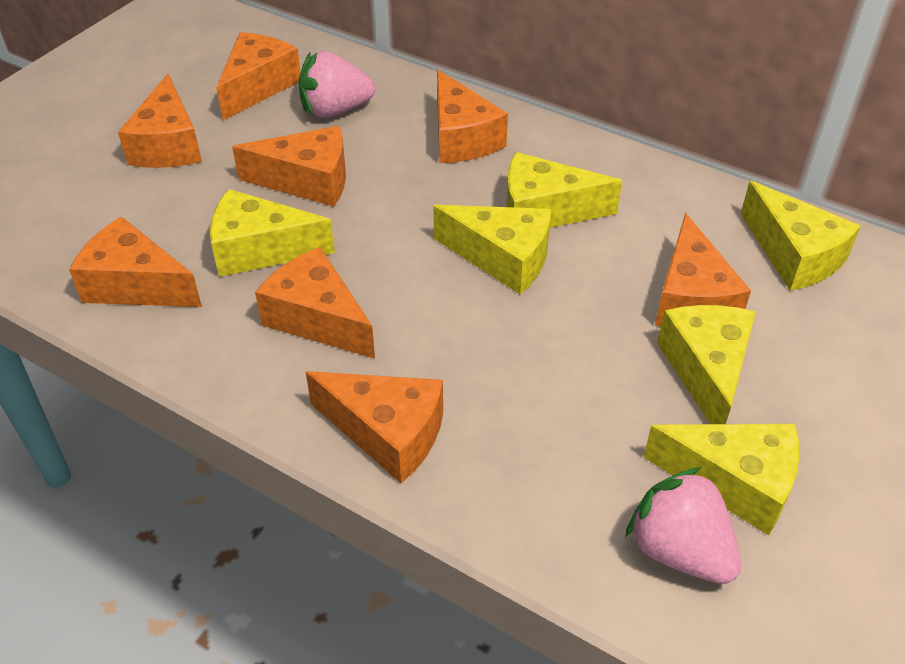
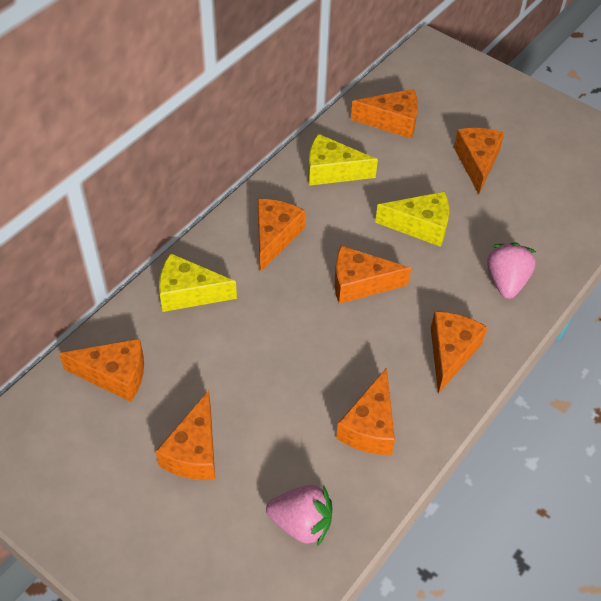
yellow cheese: 6 -> 3

